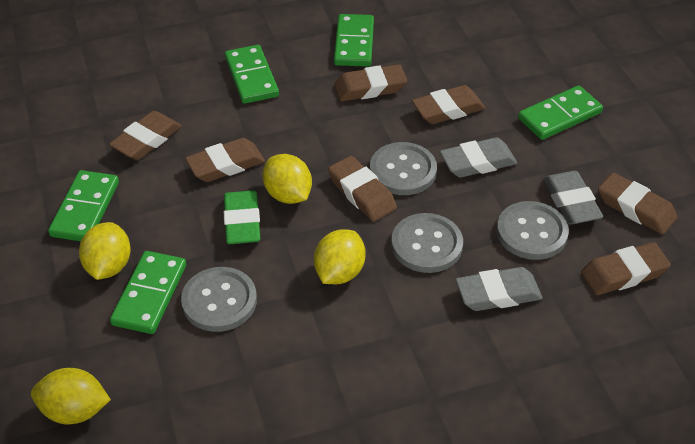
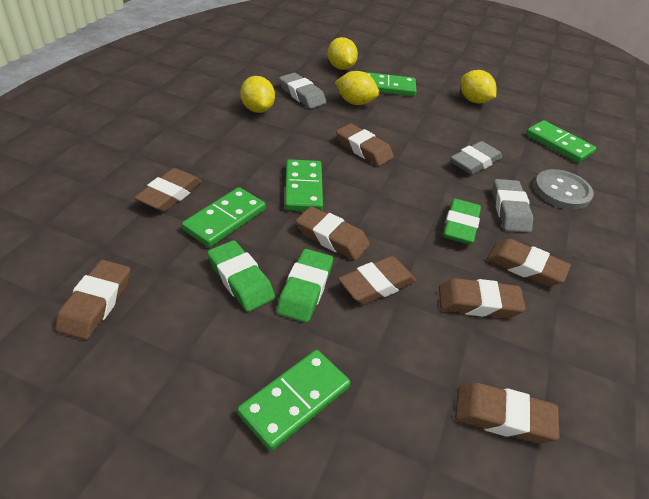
brown eraser: 7 -> 8
green eraser: 1 -> 3
grey button: 4 -> 1

